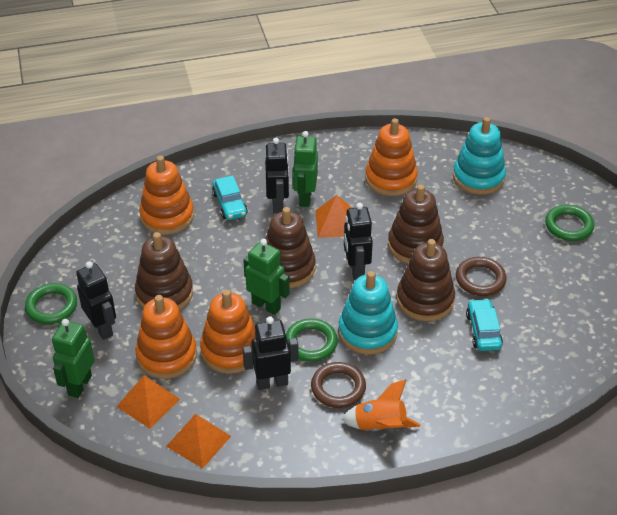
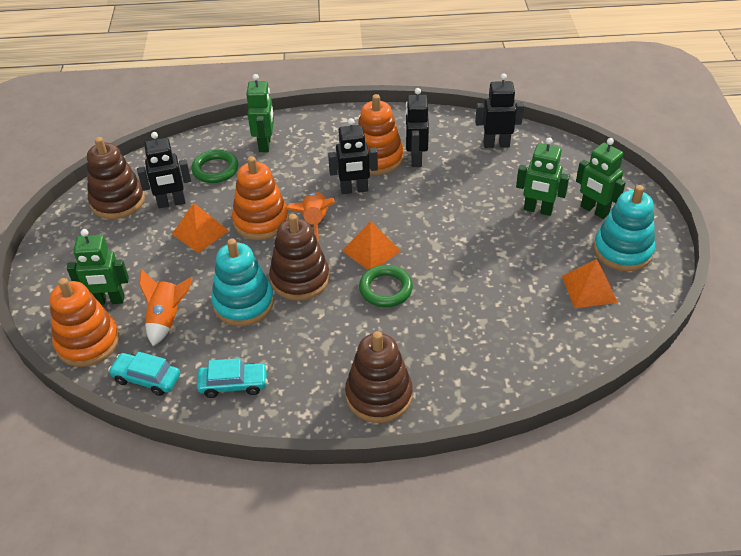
brown ring: 2 -> 0
brown stacking toy: 4 -> 3
green ring: 3 -> 2
green robot: 3 -> 4
orange rocket: 1 -> 2
orange stacking toy: 4 -> 3

